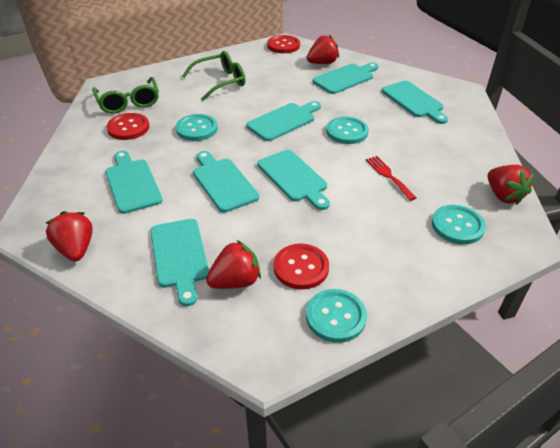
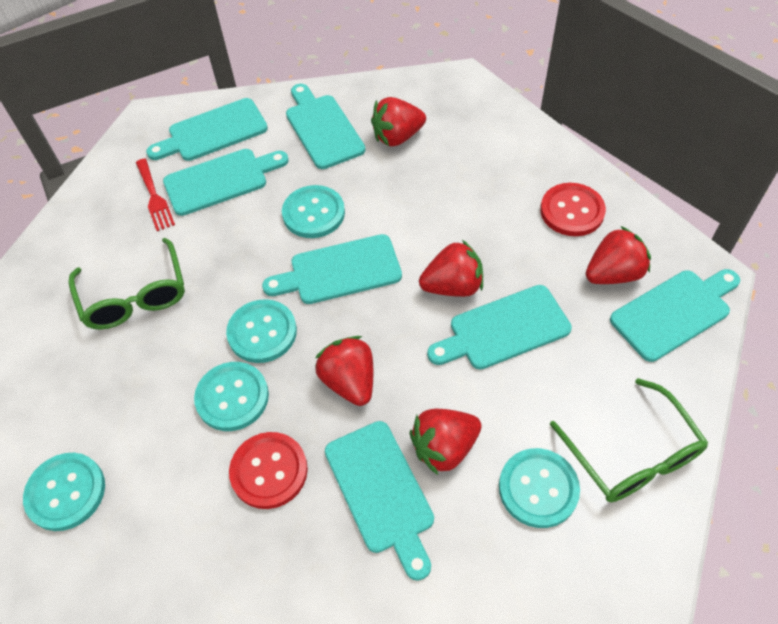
red button: 3 -> 2
red strawberry: 4 -> 5
turquoise button: 4 -> 5

